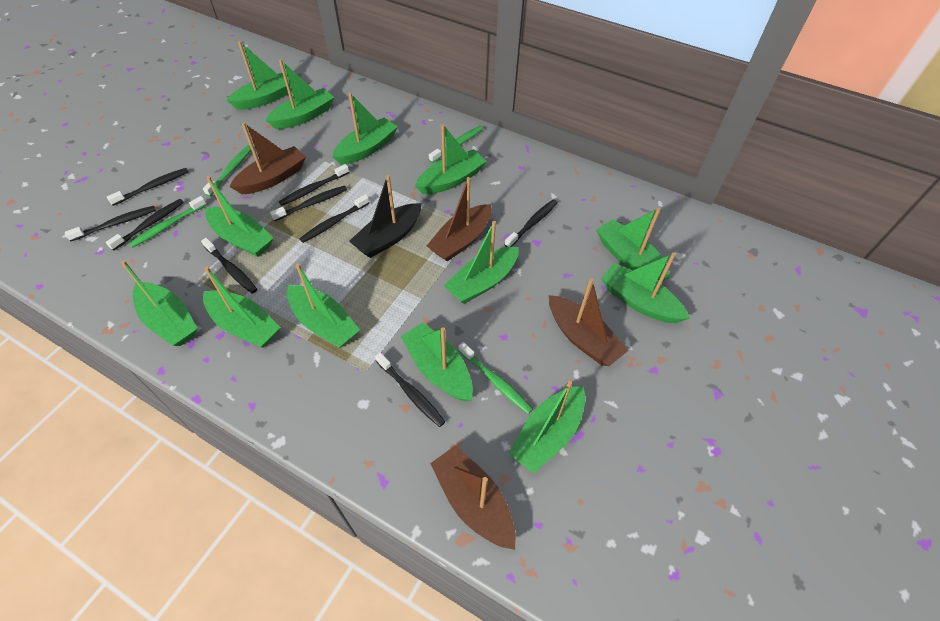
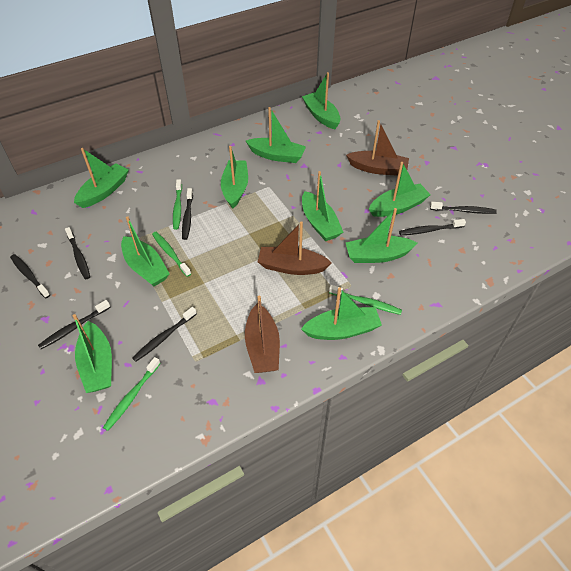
black boat: 1 -> 0
black toothbrush: 9 -> 7
brown boat: 4 -> 3
green boat: 13 -> 10

